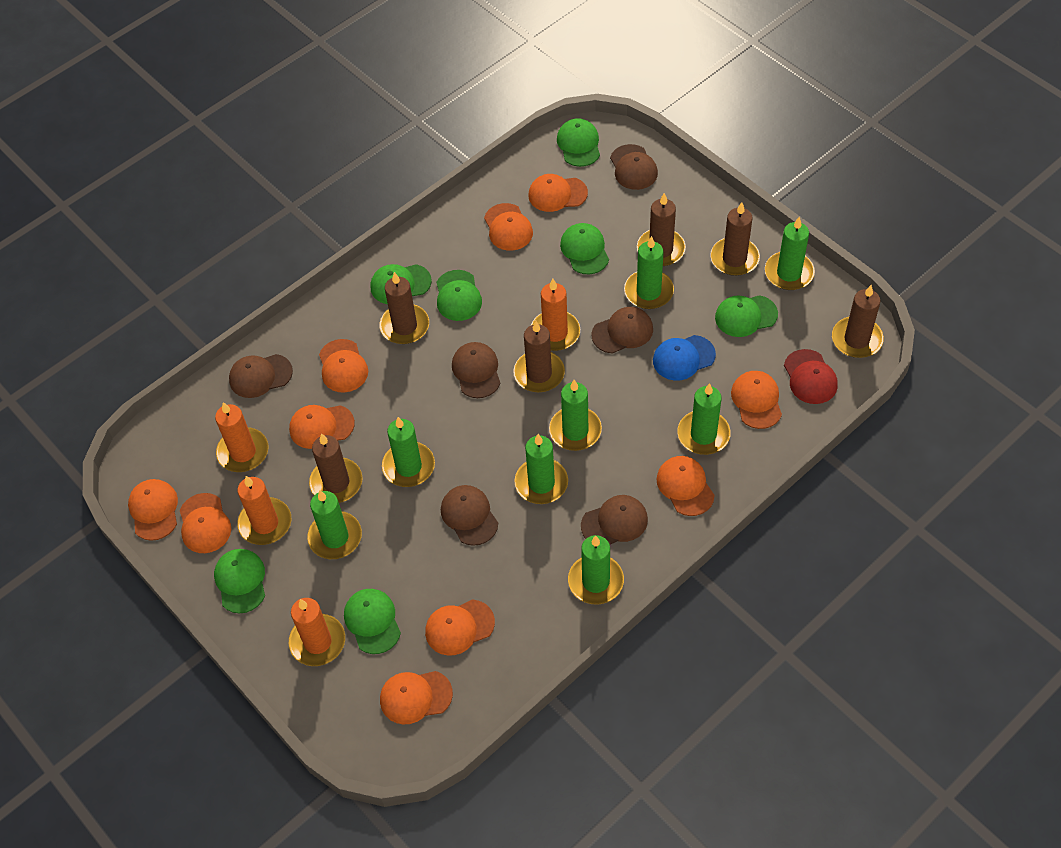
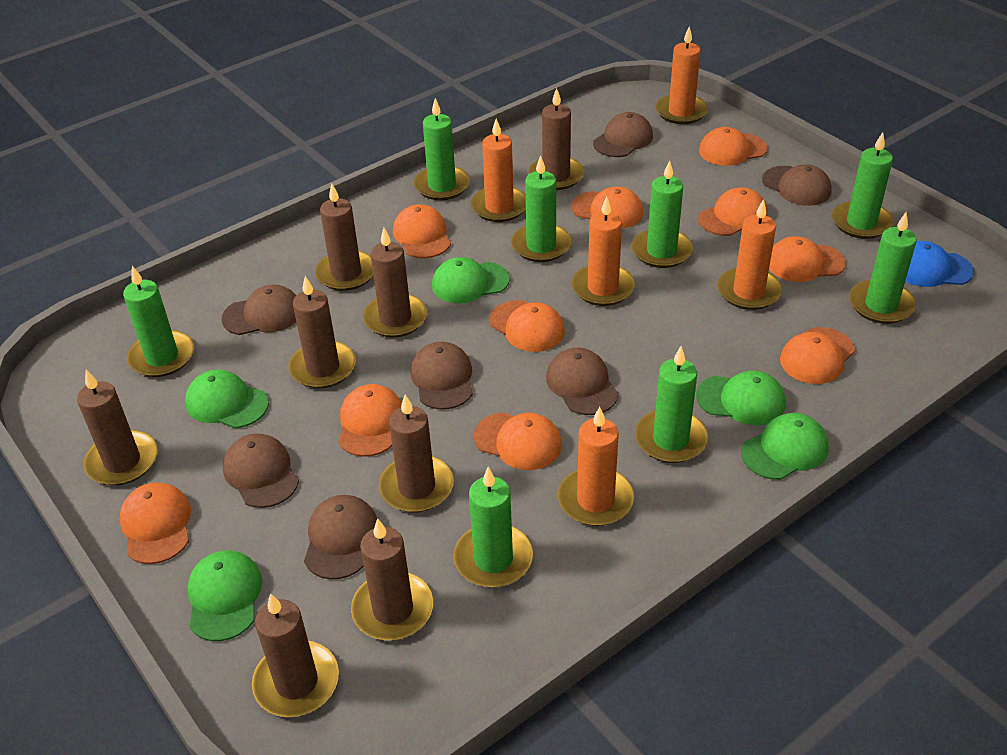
brown candle: 6 -> 8
brown cap: 6 -> 7
green cap: 7 -> 5
orange candle: 4 -> 5
red cap: 1 -> 0

